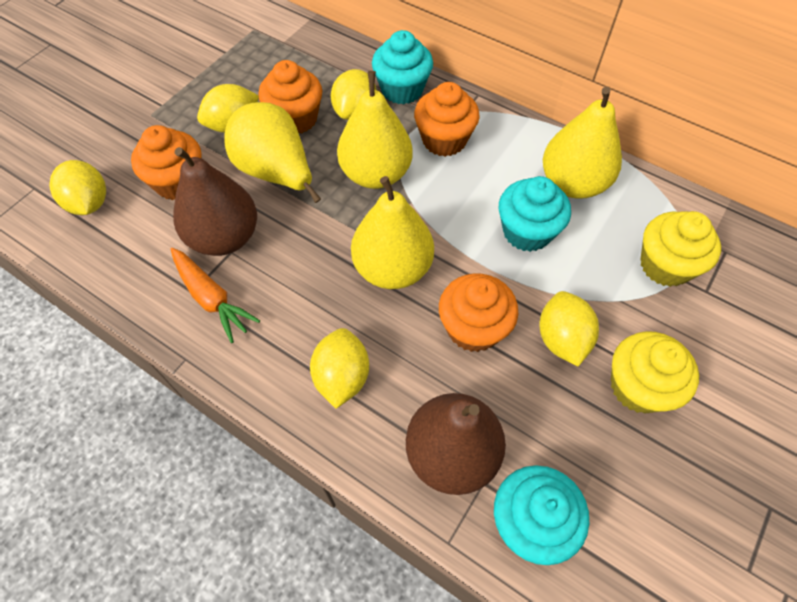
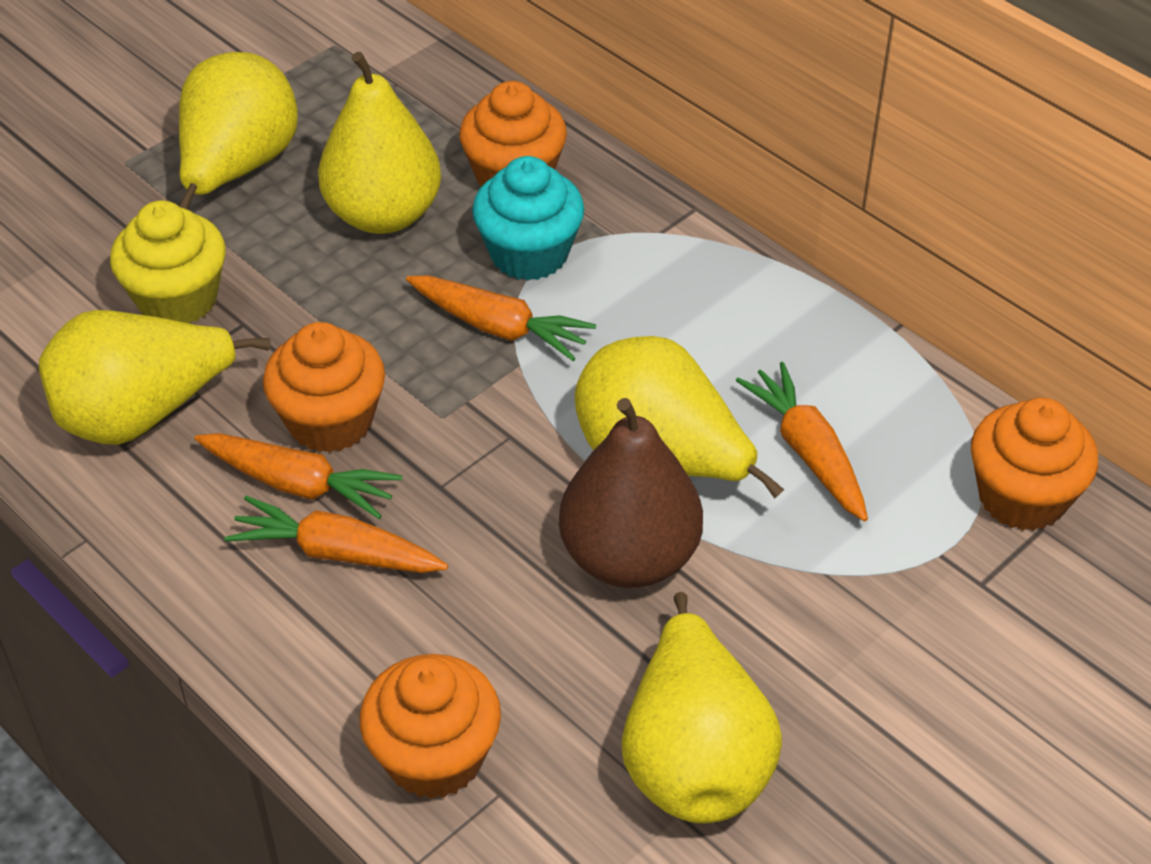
brown pear: 2 -> 1
orange carrot: 1 -> 4
turquoise cupcake: 3 -> 1
yellow cupcake: 2 -> 1
yellow lemon: 5 -> 0
yellow pear: 4 -> 5

